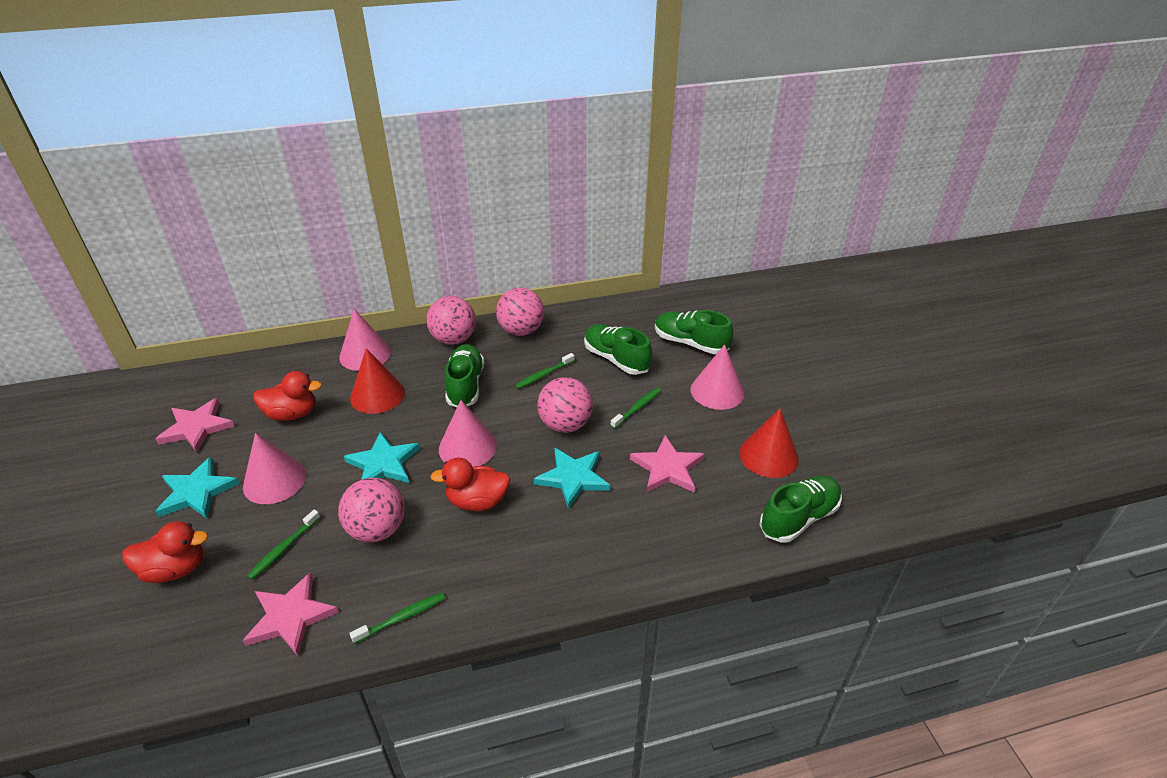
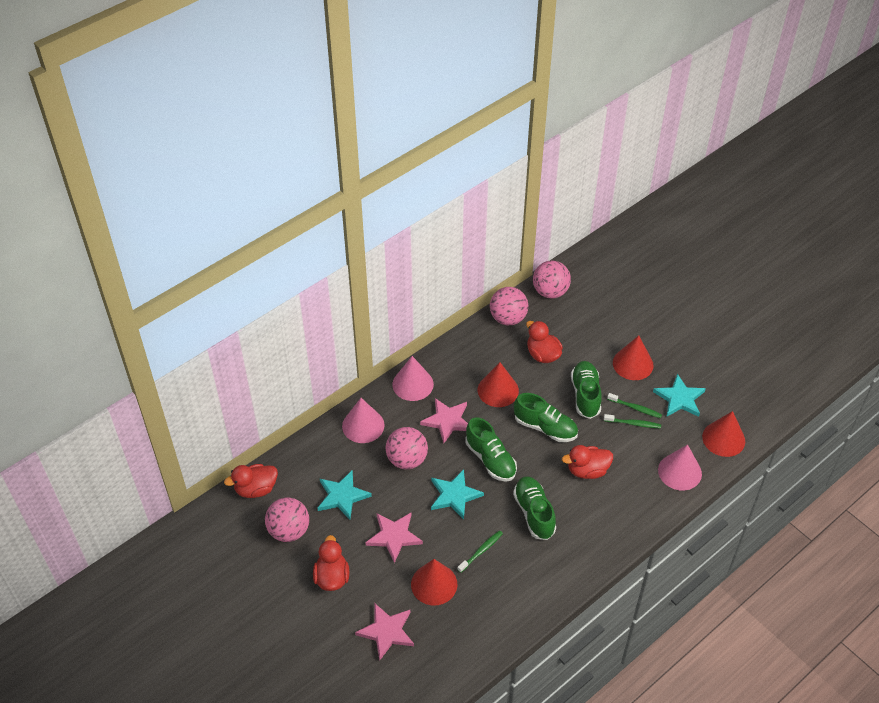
green toothbrush: 4 -> 3
pink cone: 4 -> 3
red cone: 2 -> 4
red duck: 3 -> 4

